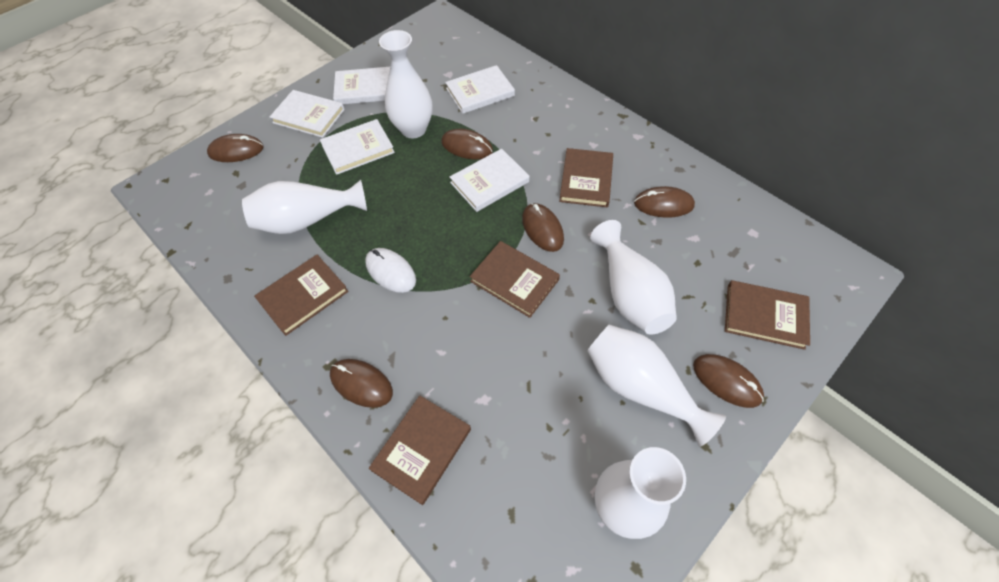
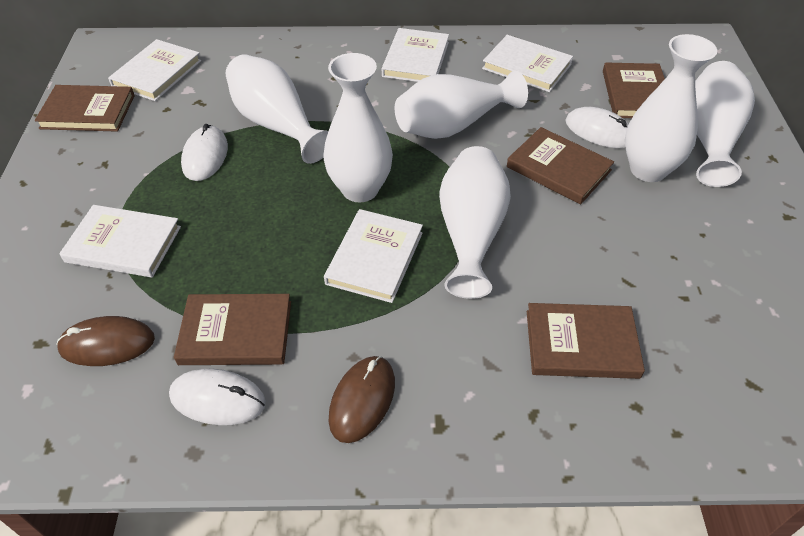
brown mouse: 6 -> 2
white mouse: 1 -> 3
white vase: 5 -> 6

